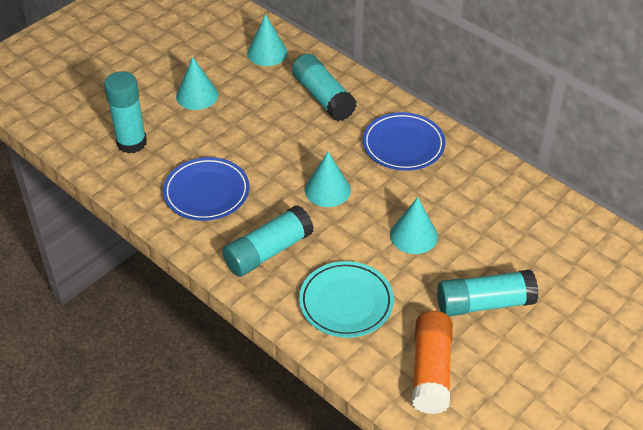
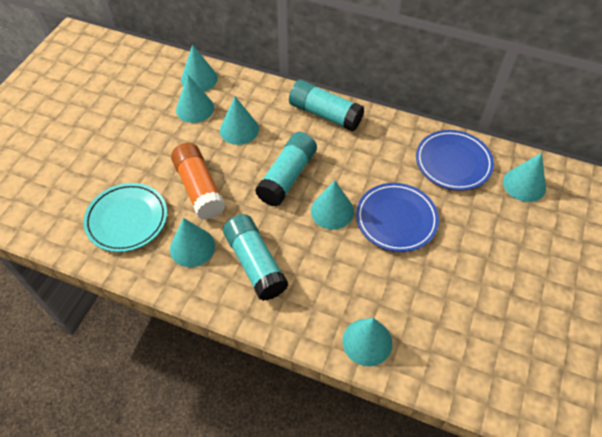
turquoise cone: 4 -> 7
turquoise glue stick: 4 -> 3

